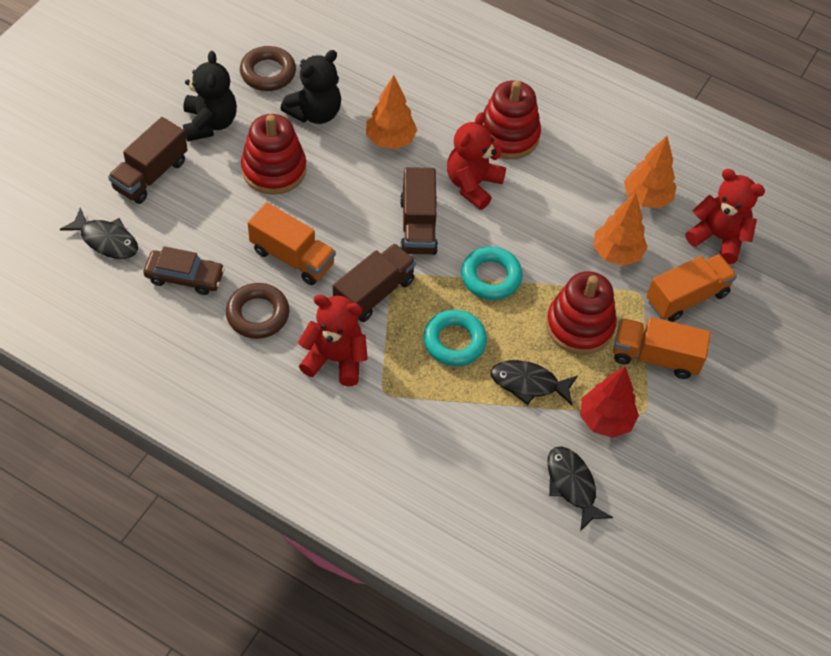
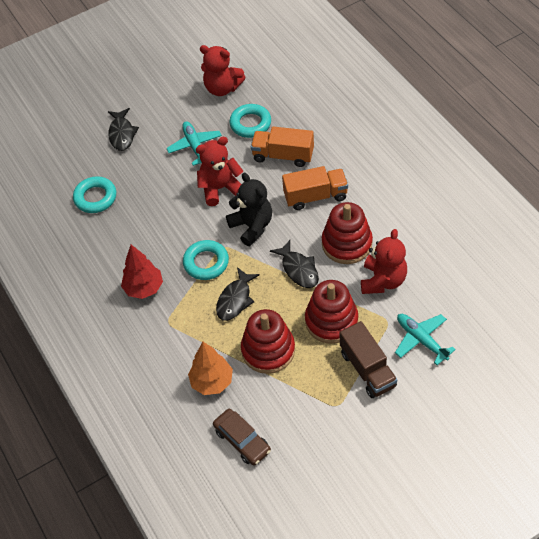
black teddy bear: 2 -> 1
brown ring: 2 -> 0
brown truck: 3 -> 1
orange tree: 3 -> 1
orange truck: 3 -> 2
turquoise plane: 0 -> 2
turquoise ring: 2 -> 3

